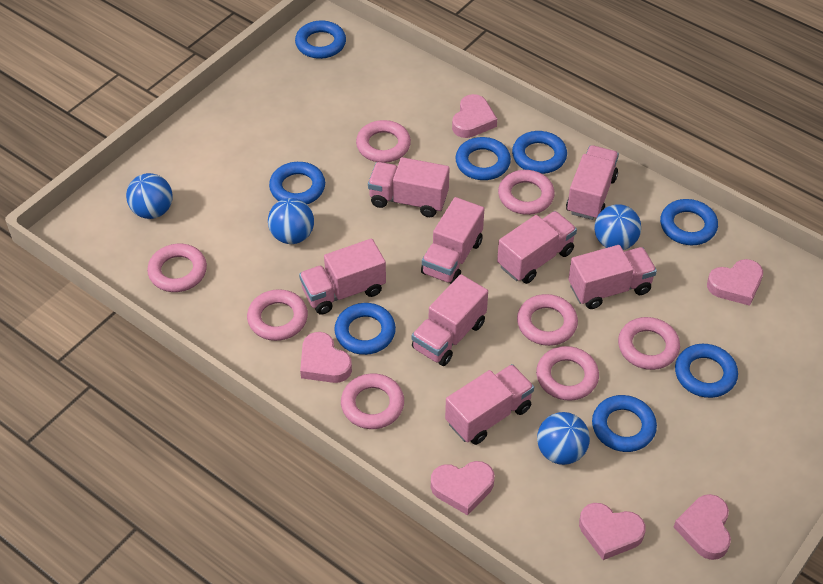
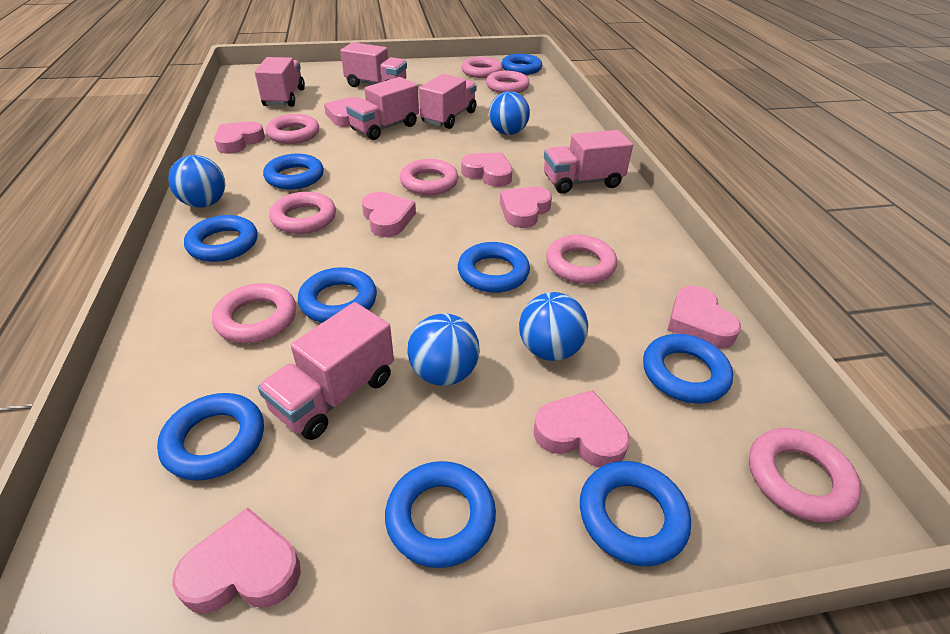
blue ring: 8 -> 9
pink heart: 6 -> 8
pink truck: 8 -> 6

